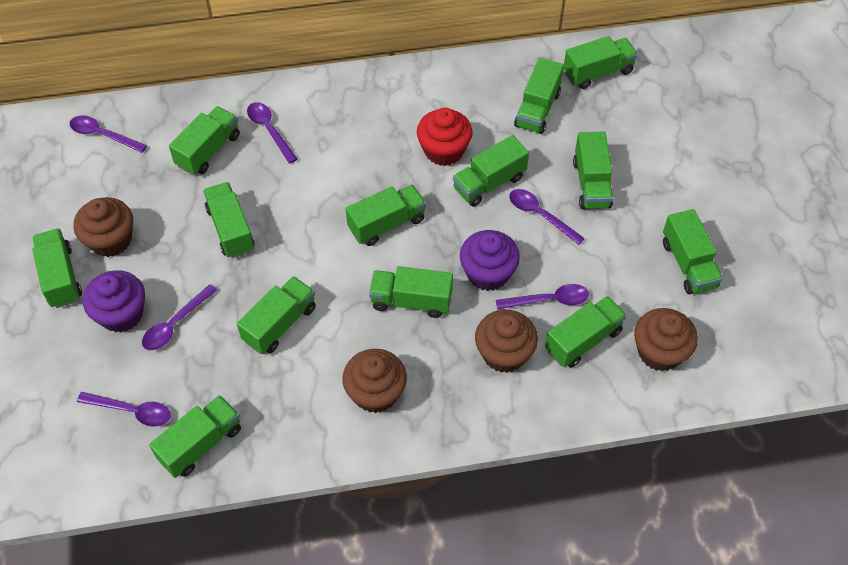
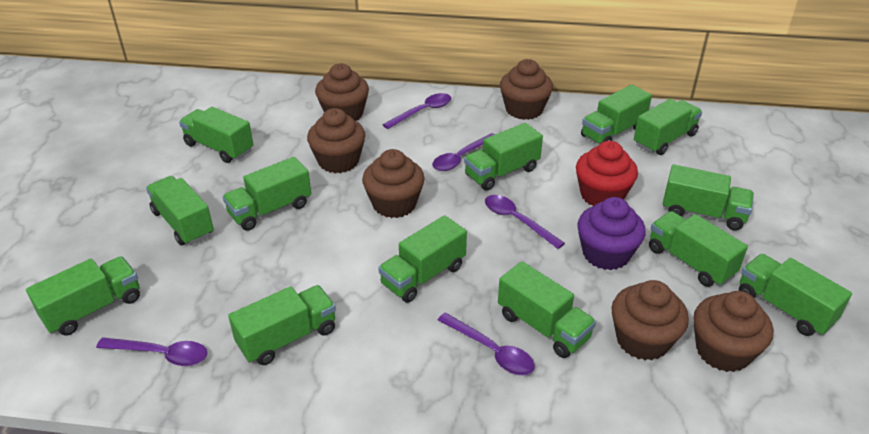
brown cupcake: 4 -> 6
purple cupcake: 2 -> 1
purple spoon: 6 -> 5

